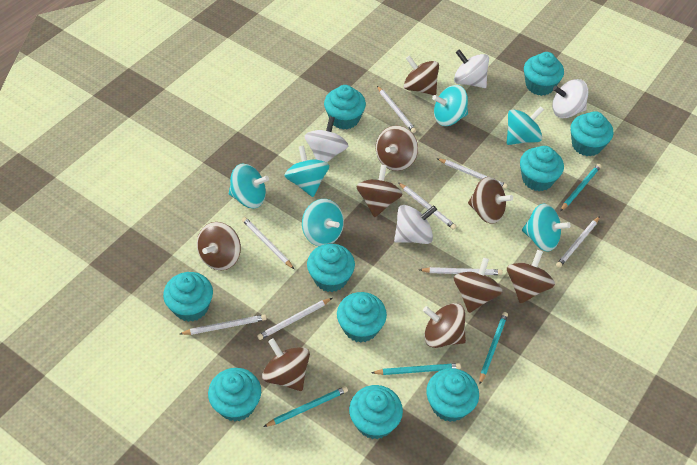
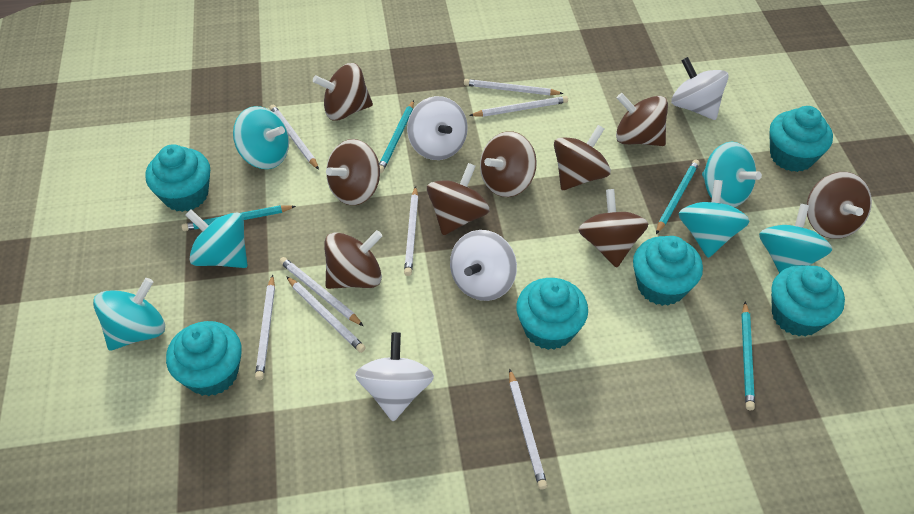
turquoise cupcake: 10 -> 6

